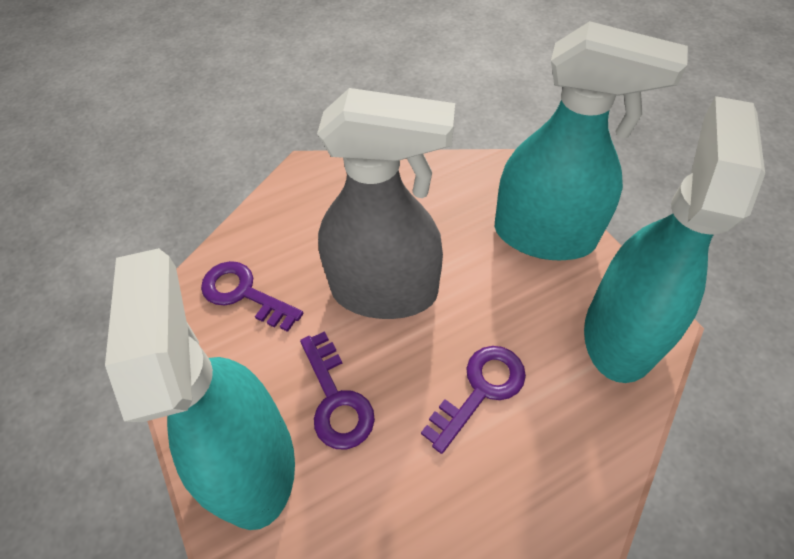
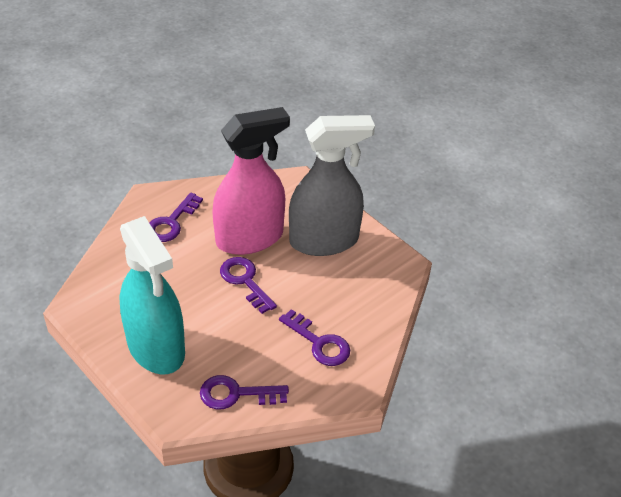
pink spray bottle: 0 -> 1
purple key: 3 -> 4
turquoise spray bottle: 3 -> 1

